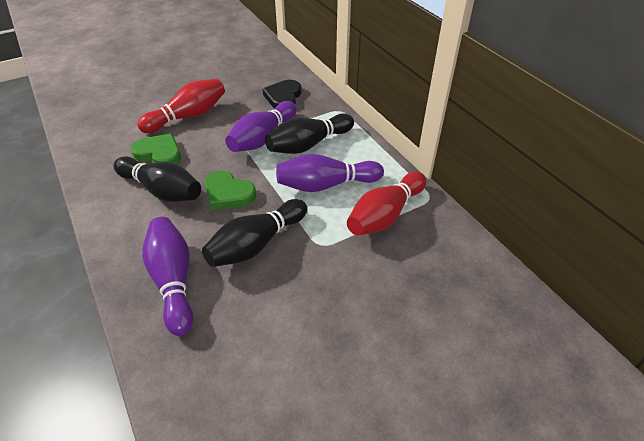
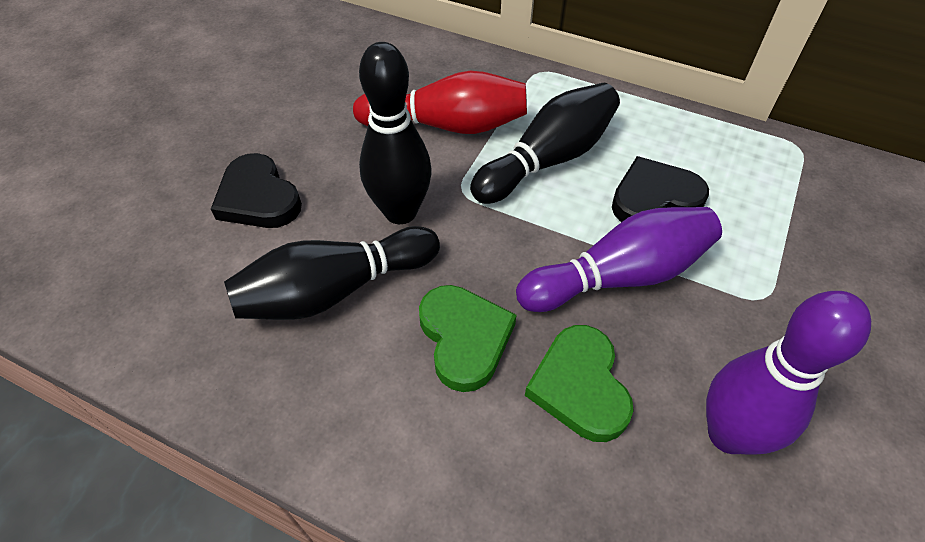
black heart: 1 -> 2
purple bowling pin: 3 -> 2
red bowling pin: 2 -> 1

